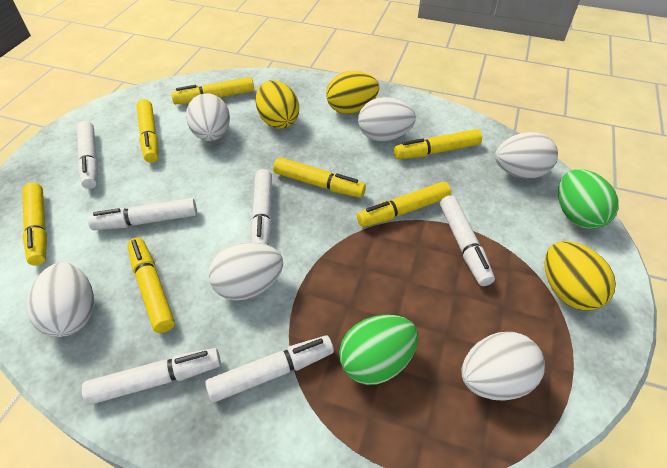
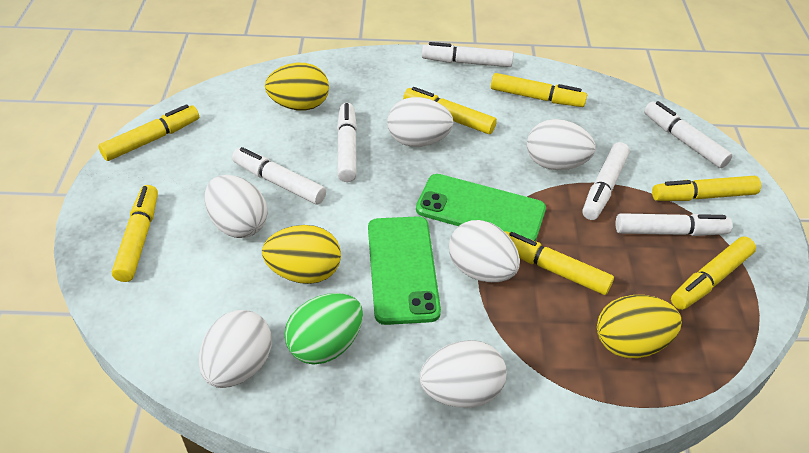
green egg: 2 -> 1
green phone: 0 -> 2

